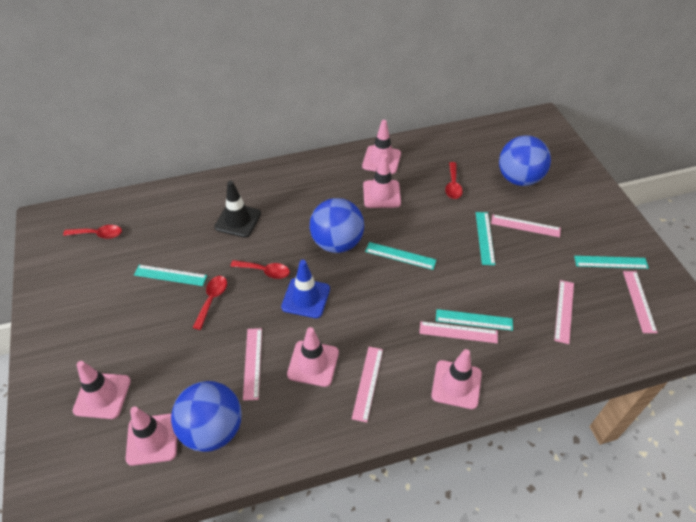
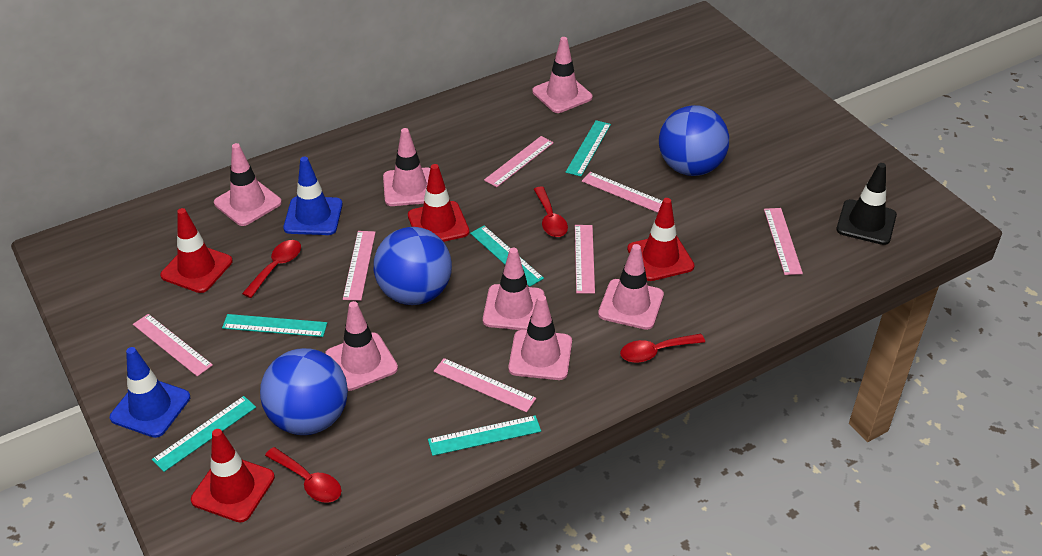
blue traffic cone: 1 -> 2
pink ruler: 6 -> 7
pink traffic cone: 6 -> 7
red traffic cone: 0 -> 4

